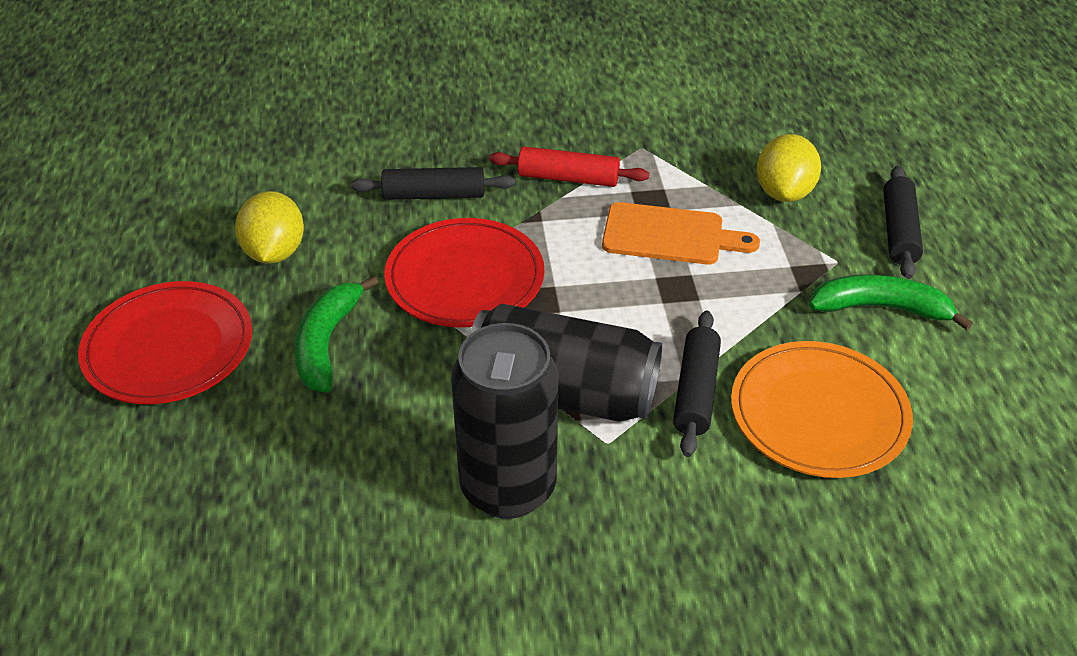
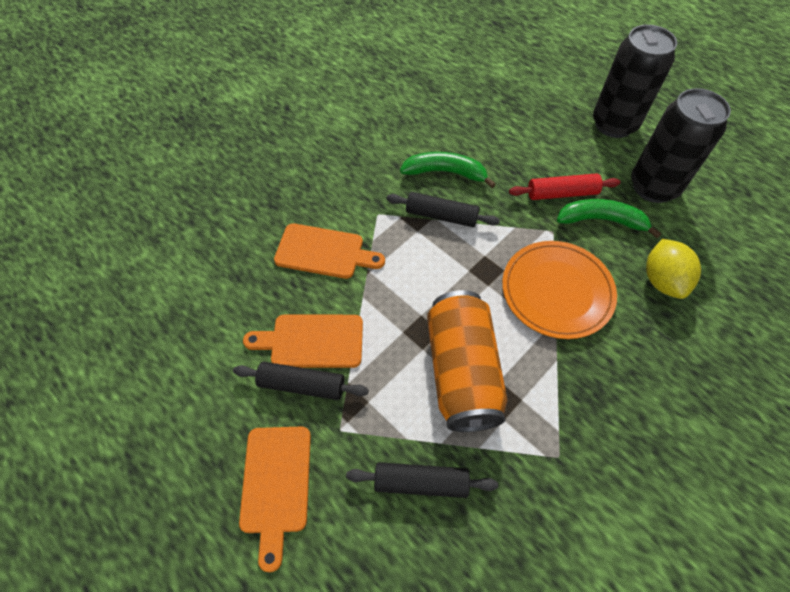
orange can: 0 -> 1
orange cutting board: 1 -> 3
red plate: 2 -> 0
yellow lemon: 2 -> 1

